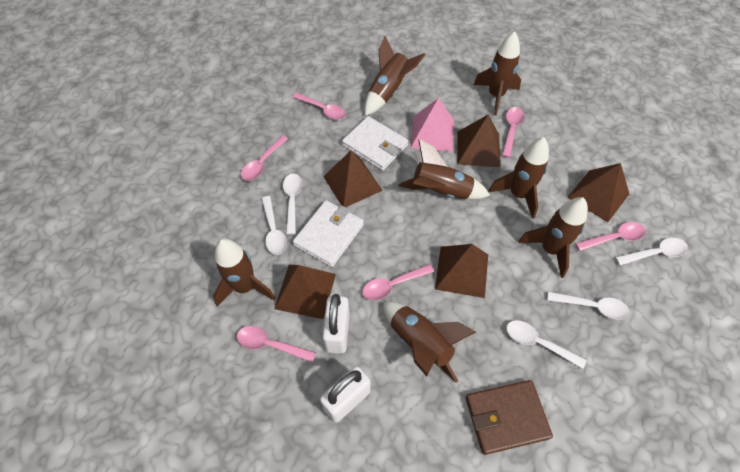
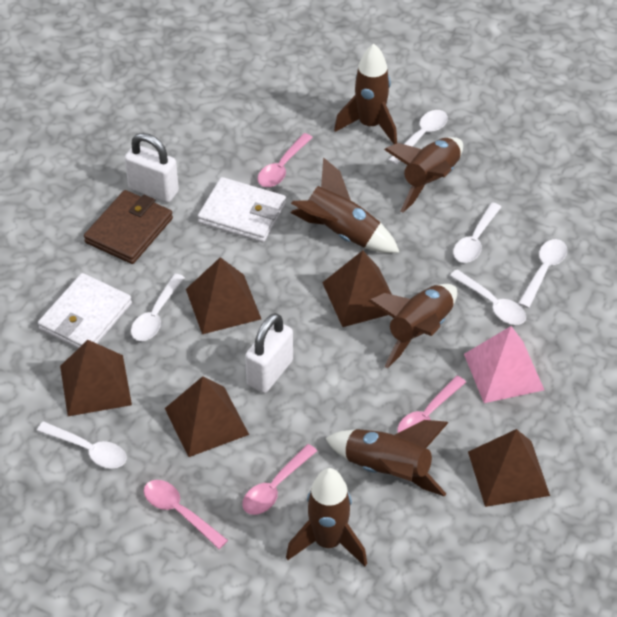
brown rocket: 7 -> 6
pink spoon: 6 -> 4
white spoon: 5 -> 6

